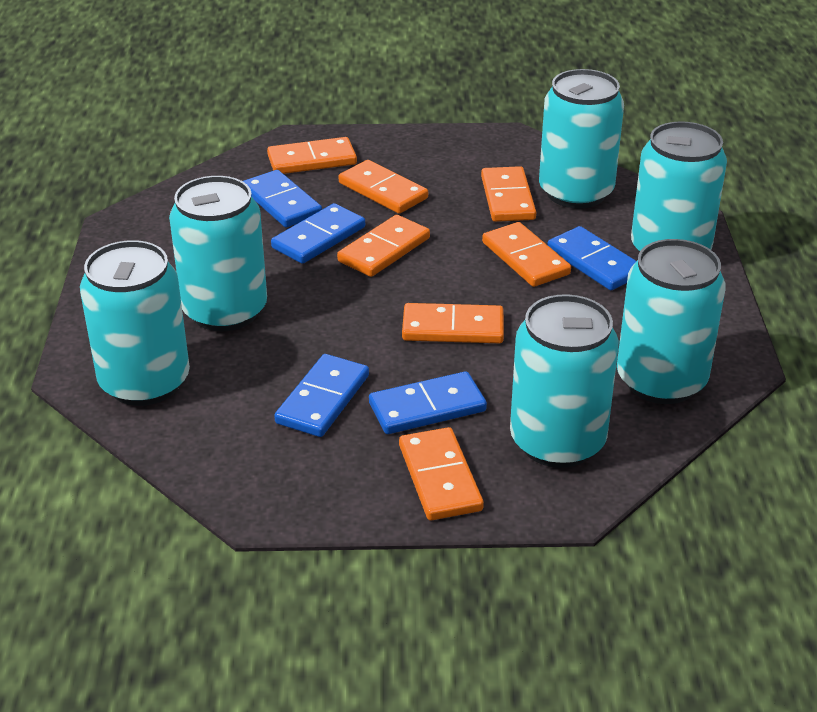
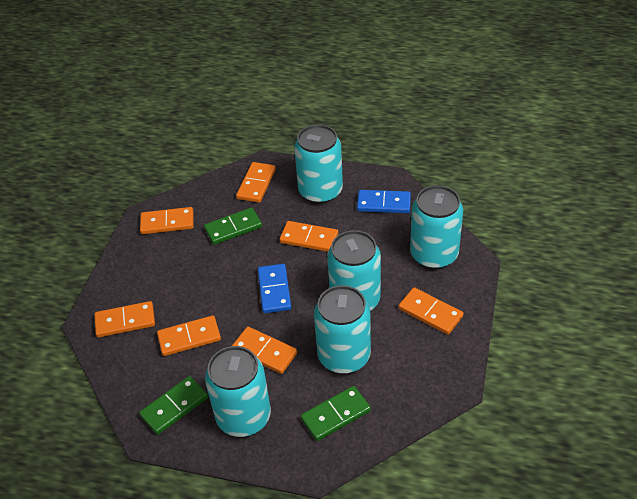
blue domino: 5 -> 2
green domino: 0 -> 3
turquoise can: 6 -> 5

